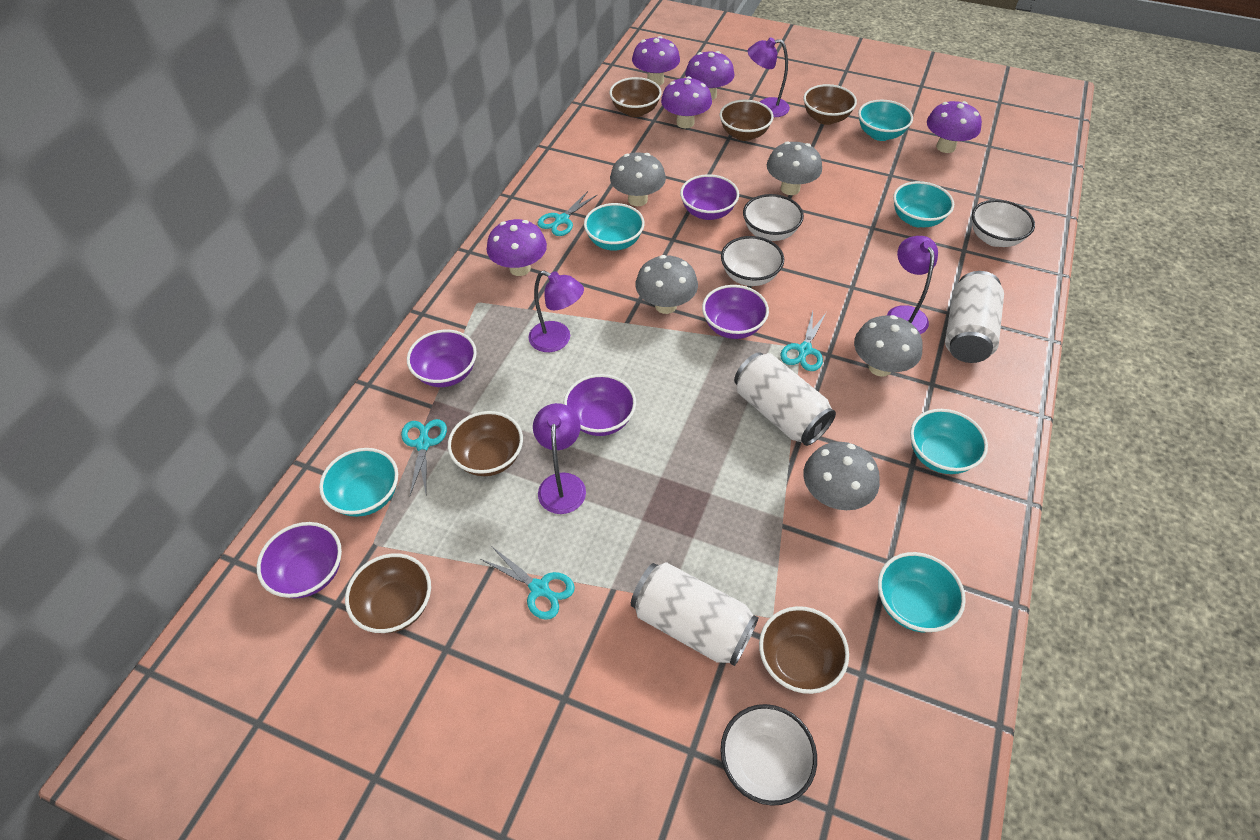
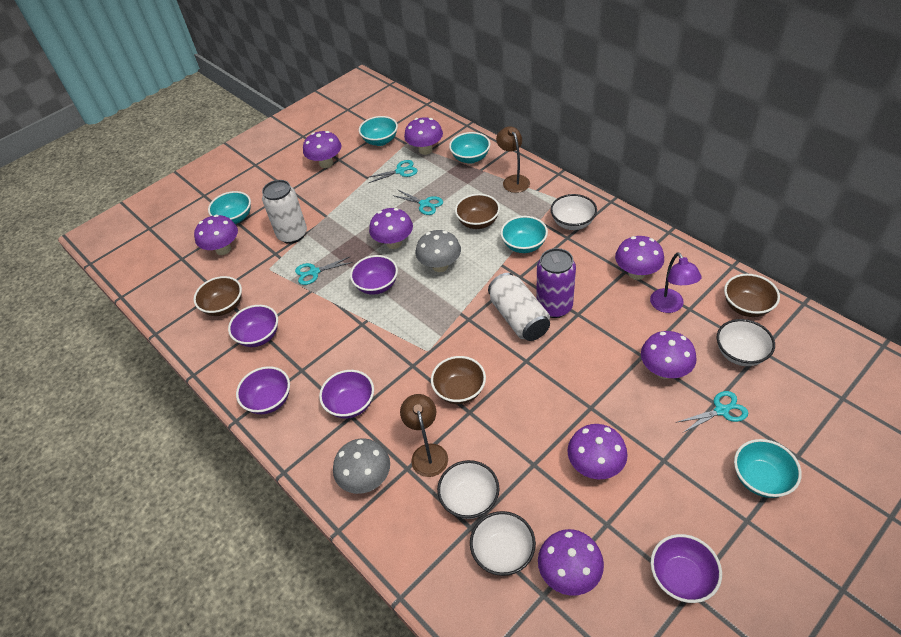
brown bowl: 6 -> 4
brown lamp: 0 -> 2
grey mushroom: 5 -> 2
purple can: 0 -> 1
purple lamp: 4 -> 1
purple mushroom: 5 -> 8
turquoise bowl: 6 -> 5
white can: 3 -> 2

